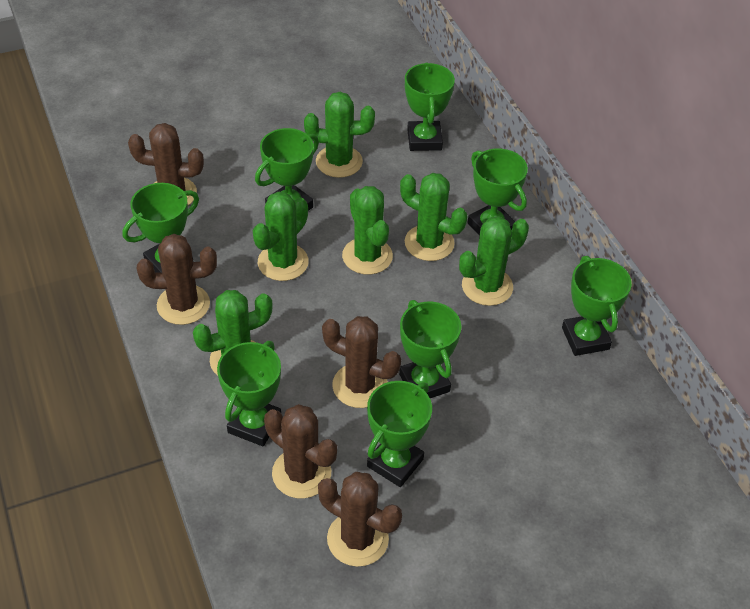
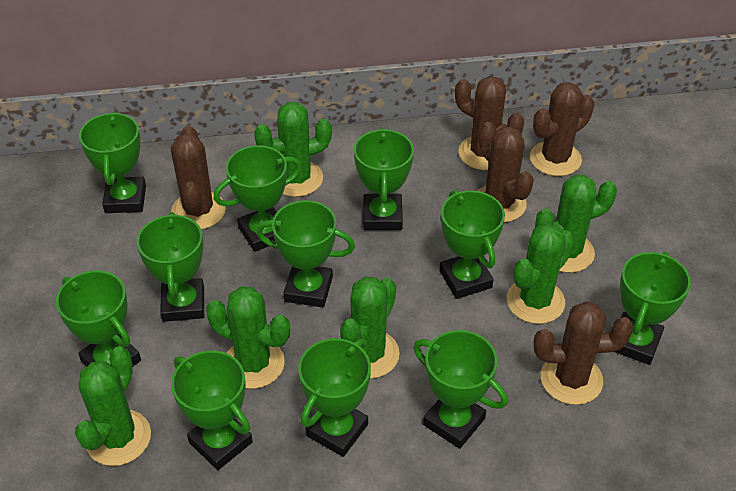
green trophy: 8 -> 11

